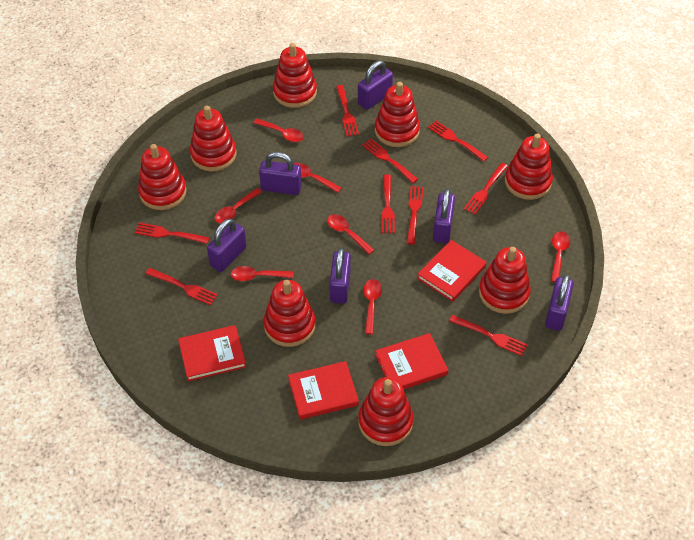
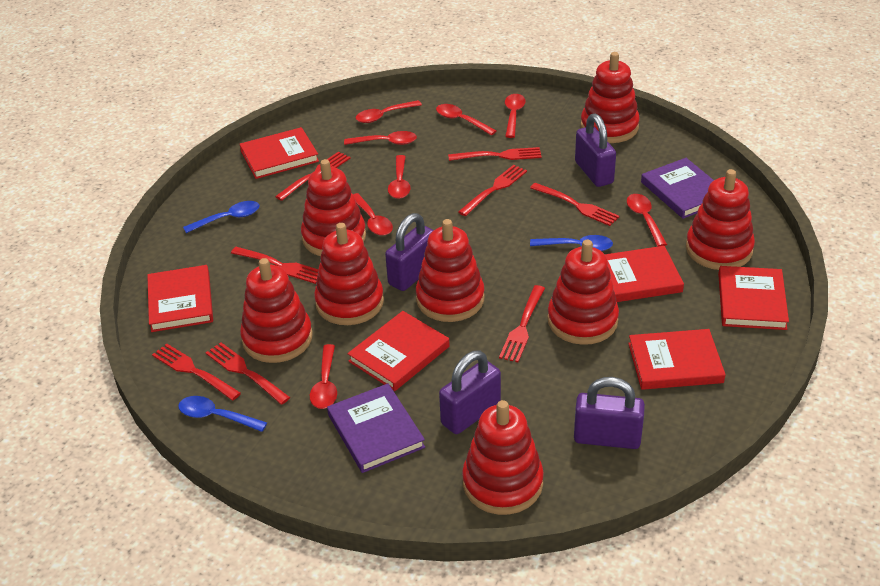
blue spoon: 0 -> 3
purple book: 0 -> 2
purple padlock: 6 -> 4
red book: 4 -> 6
red fork: 9 -> 8
red spoon: 7 -> 8

